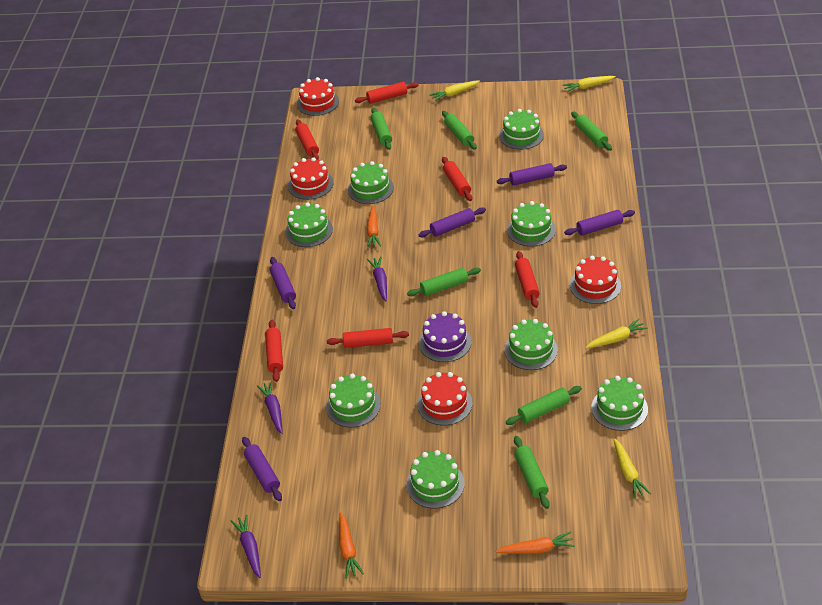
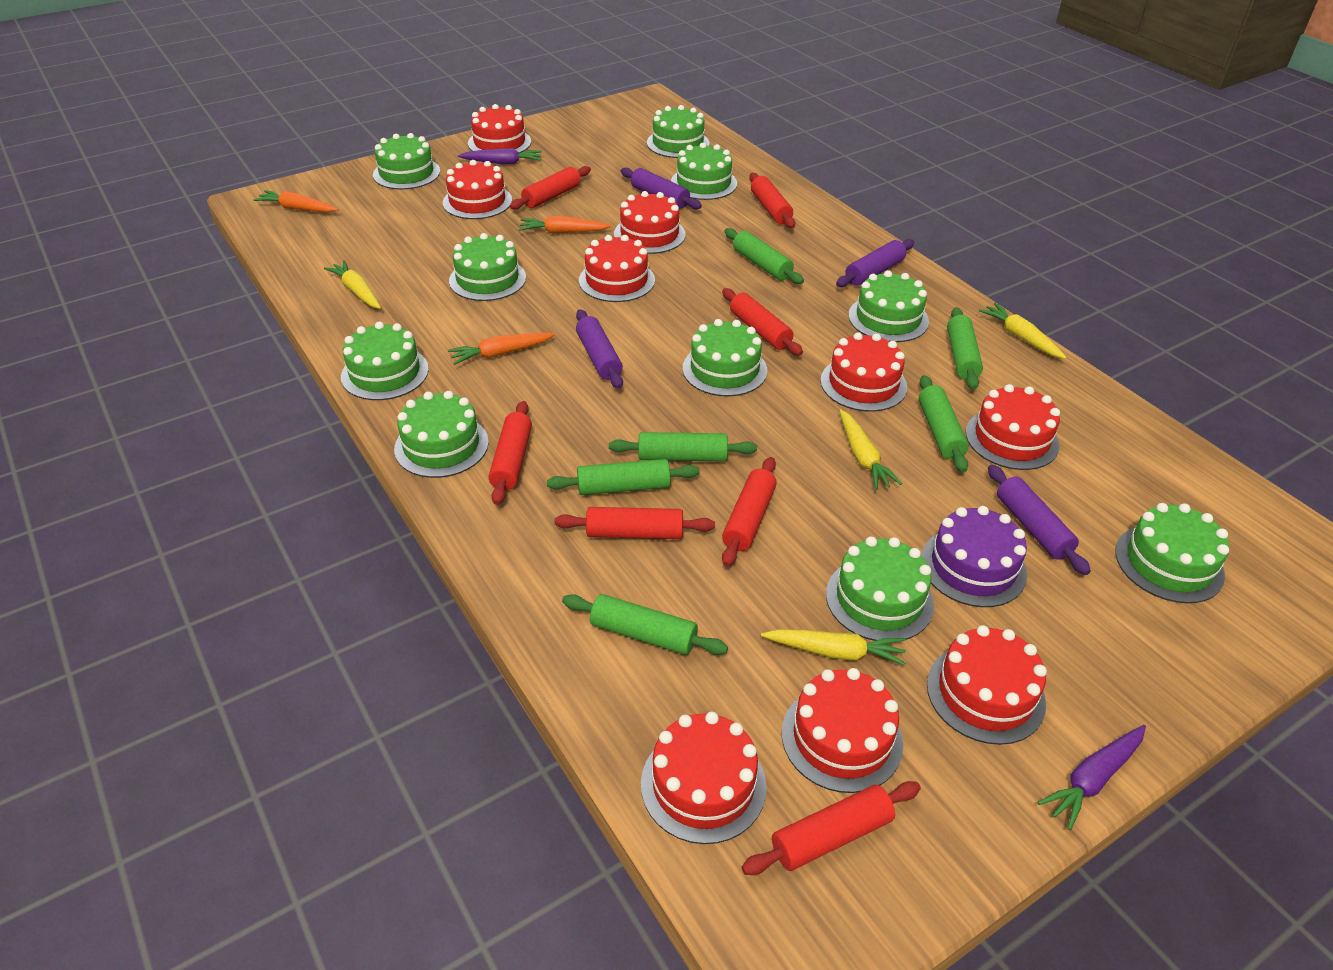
green cake: 8 -> 10
purple carrot: 3 -> 2
purple rolling pin: 5 -> 4
red cake: 4 -> 9
red rolling pin: 6 -> 7

